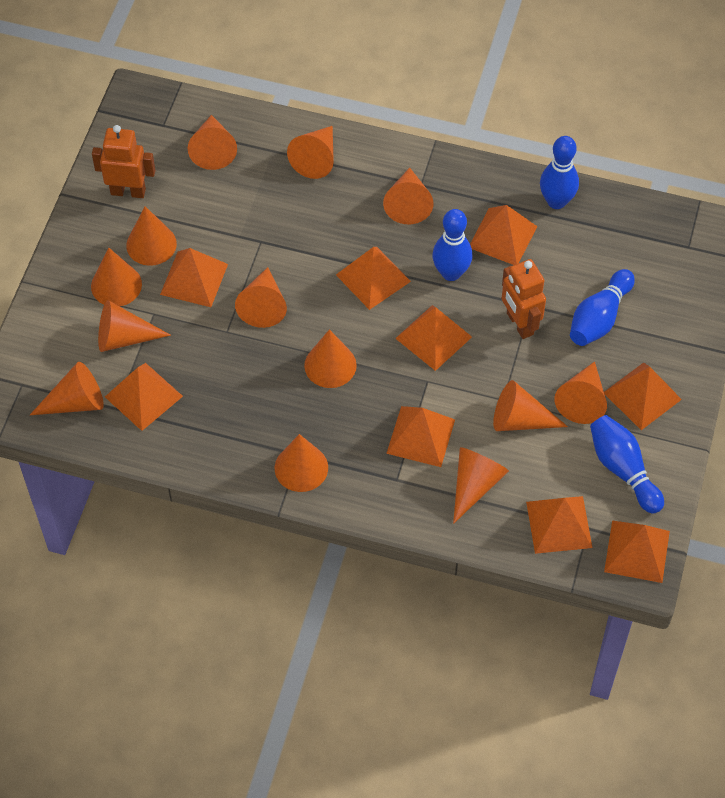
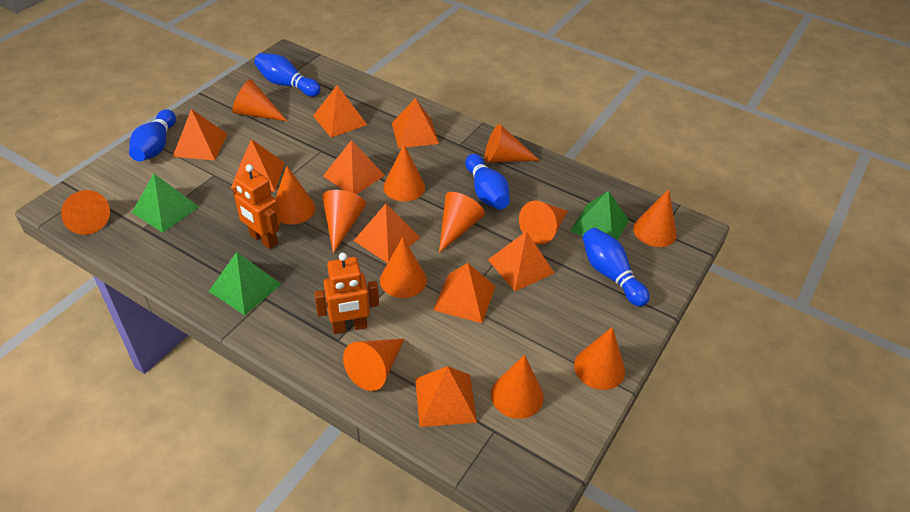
green pyramid: 0 -> 3

